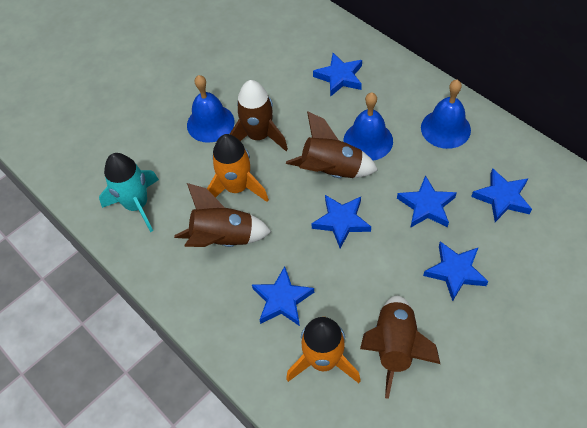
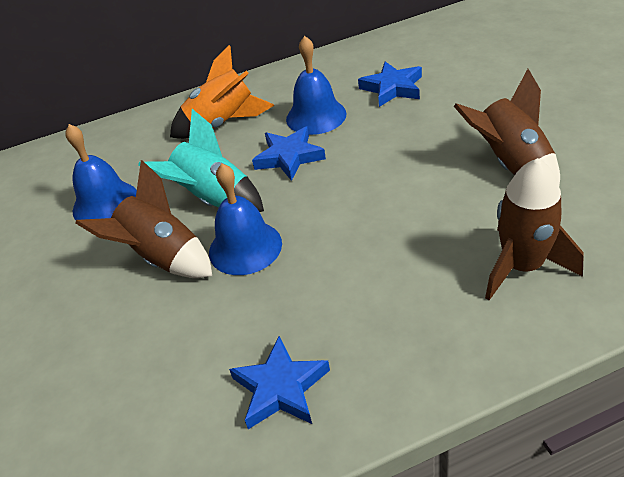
blue star: 6 -> 3
brown rocket: 4 -> 3
orange rocket: 2 -> 1

